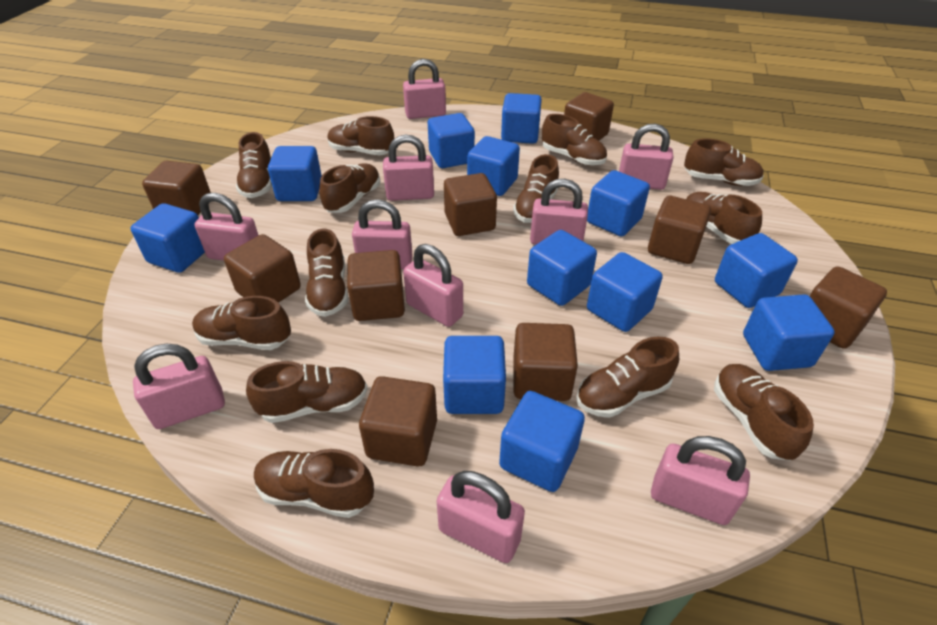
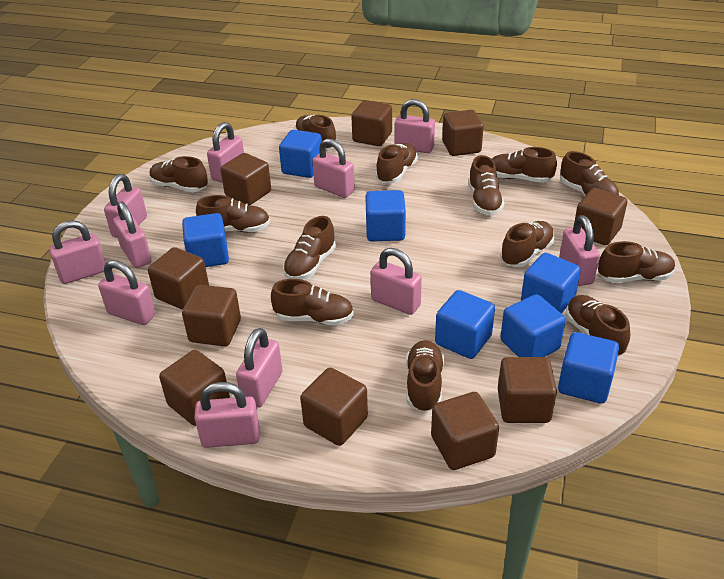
blue cube: 12 -> 7
brown cube: 9 -> 10
pink padlock: 10 -> 11

